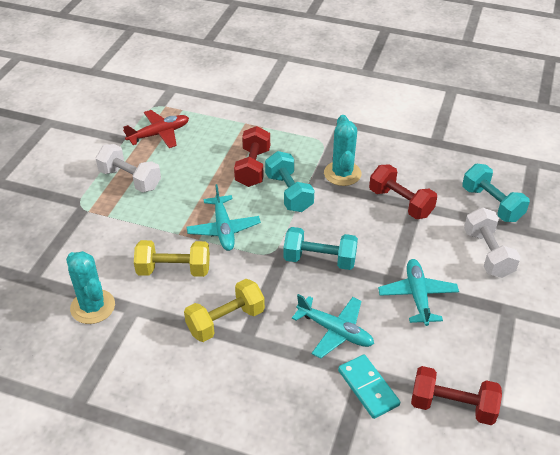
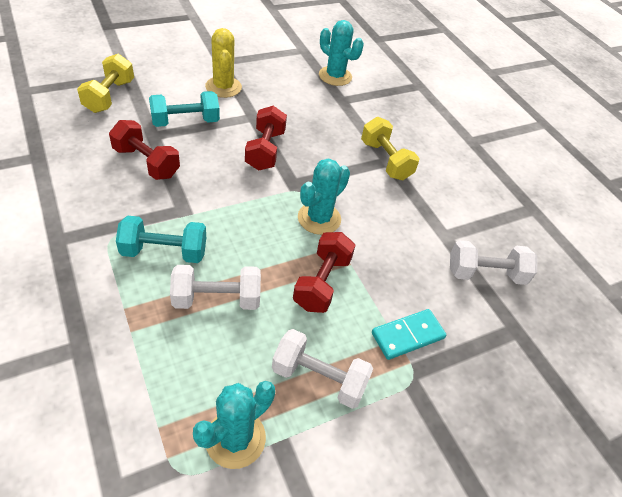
red plane: 1 -> 0
turquoise cactus: 2 -> 3
turquoise dumbbell: 3 -> 2
turquoise plane: 3 -> 0
white dumbbell: 2 -> 3
yellow cactus: 0 -> 1

